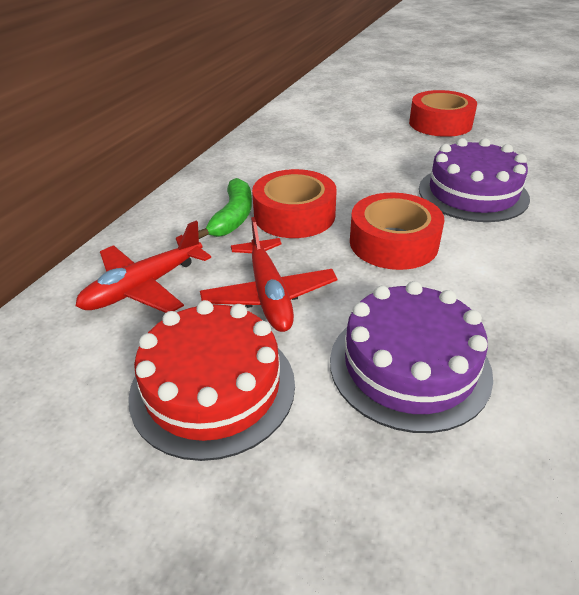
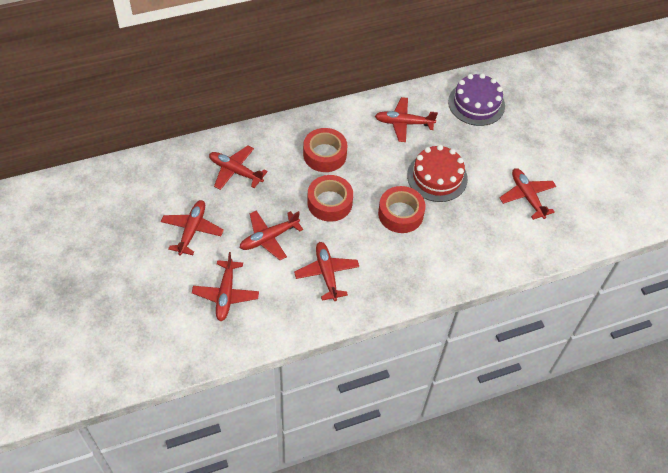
green banana: 1 -> 0
purple cake: 2 -> 1
red plane: 2 -> 7

